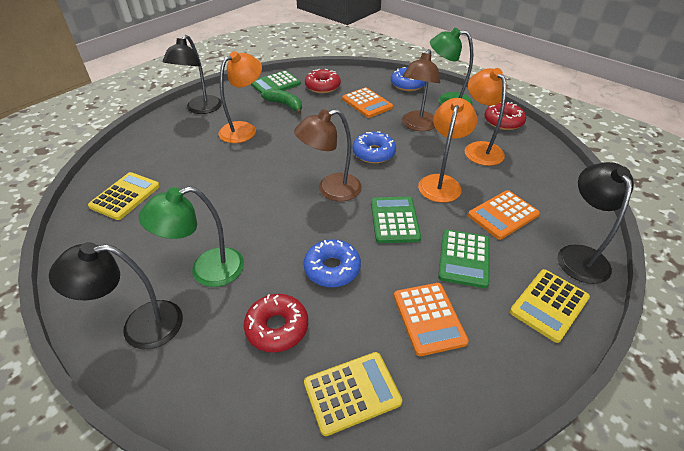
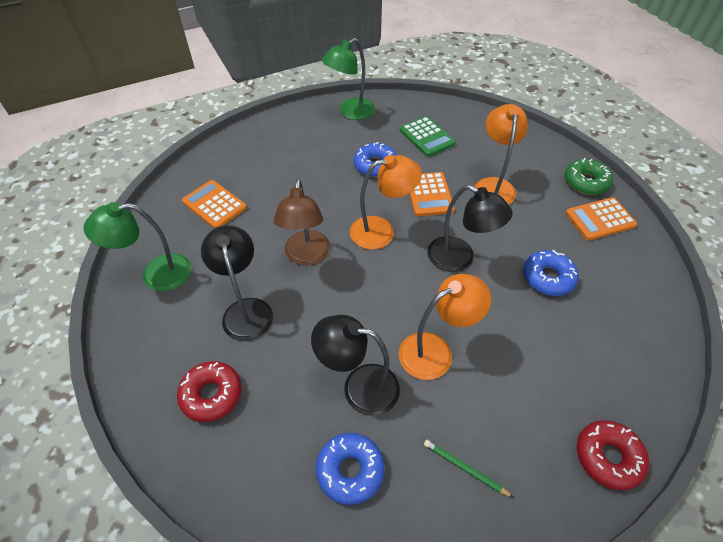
brown lamp: 2 -> 1
green banana: 1 -> 0
green calculator: 3 -> 1
green donut: 0 -> 1
green pencil: 0 -> 1
red donut: 3 -> 2
yellow calculator: 3 -> 0

